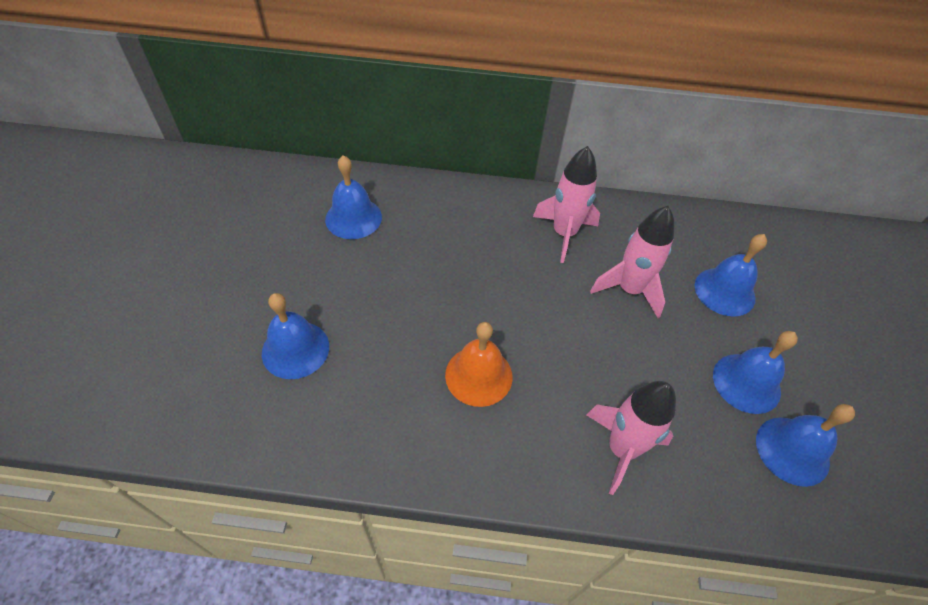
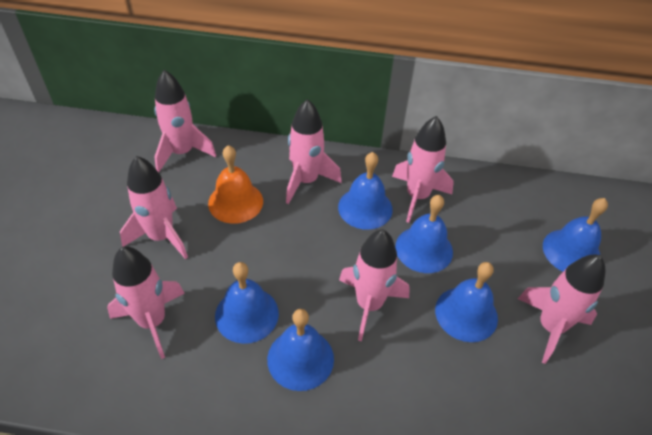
blue bell: 5 -> 6
pink rocket: 3 -> 7

